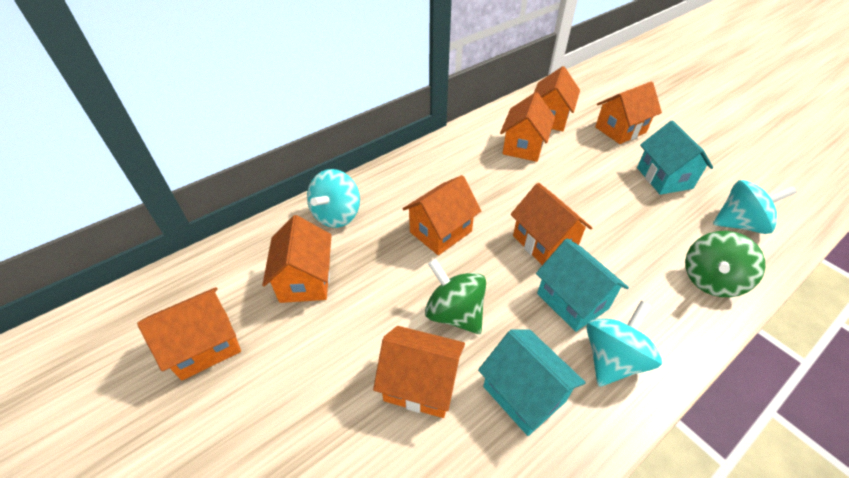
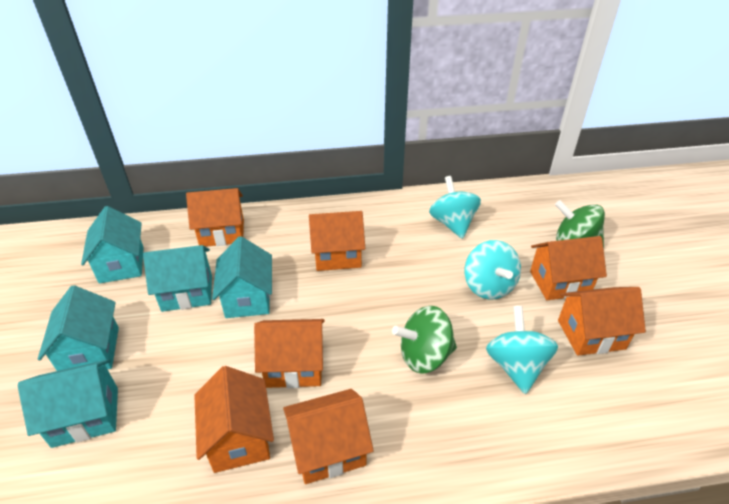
orange house: 8 -> 7
turquoise house: 3 -> 5

